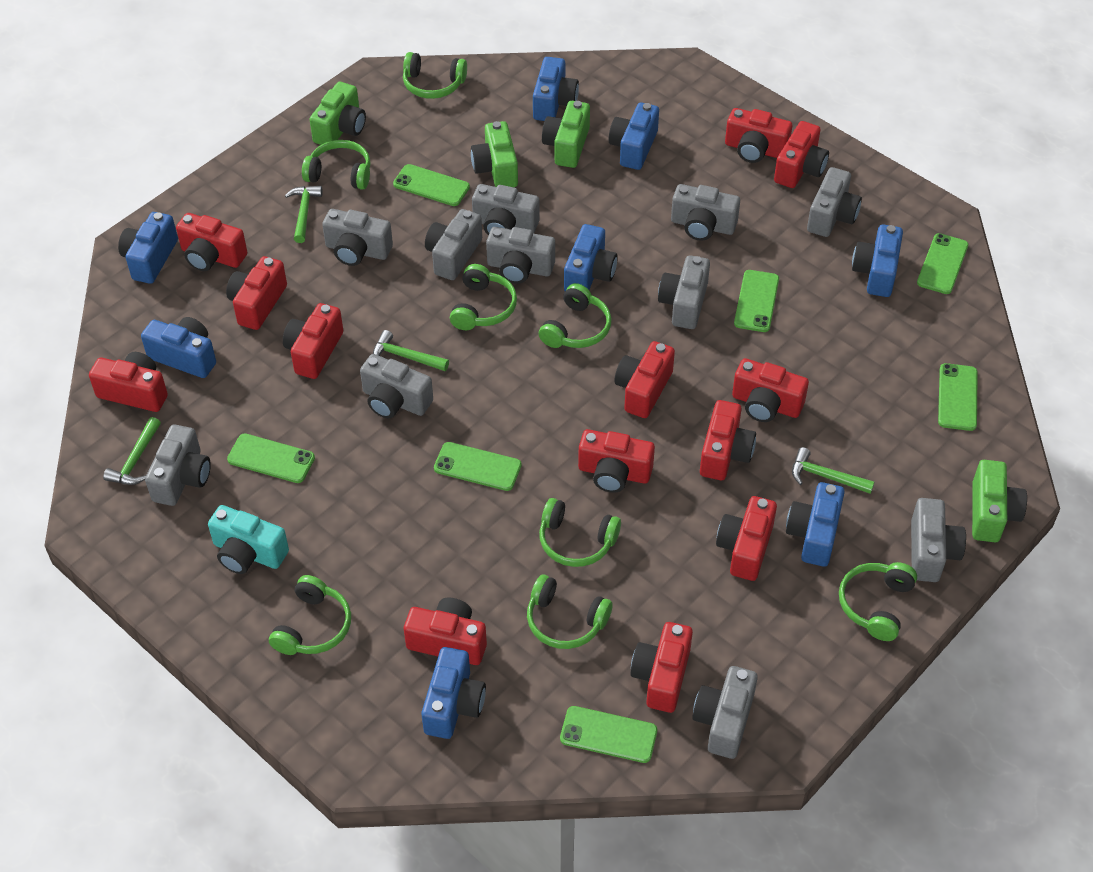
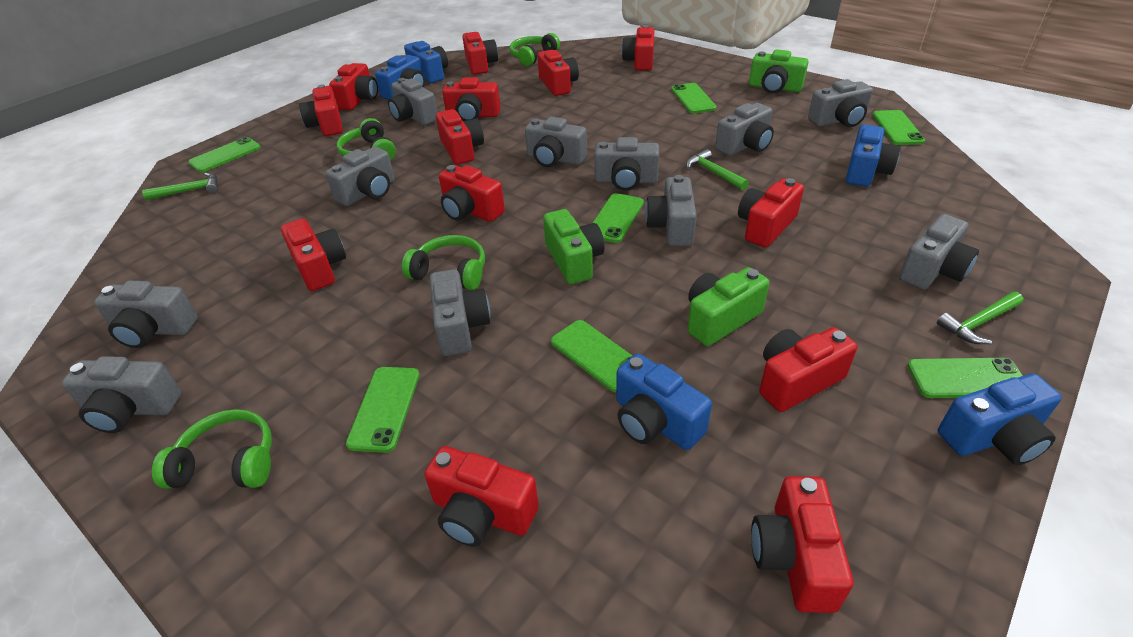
blue camera: 8 -> 5
green camera: 4 -> 3
green hammer: 4 -> 3
green headphones: 8 -> 4
turquoise camera: 1 -> 0

